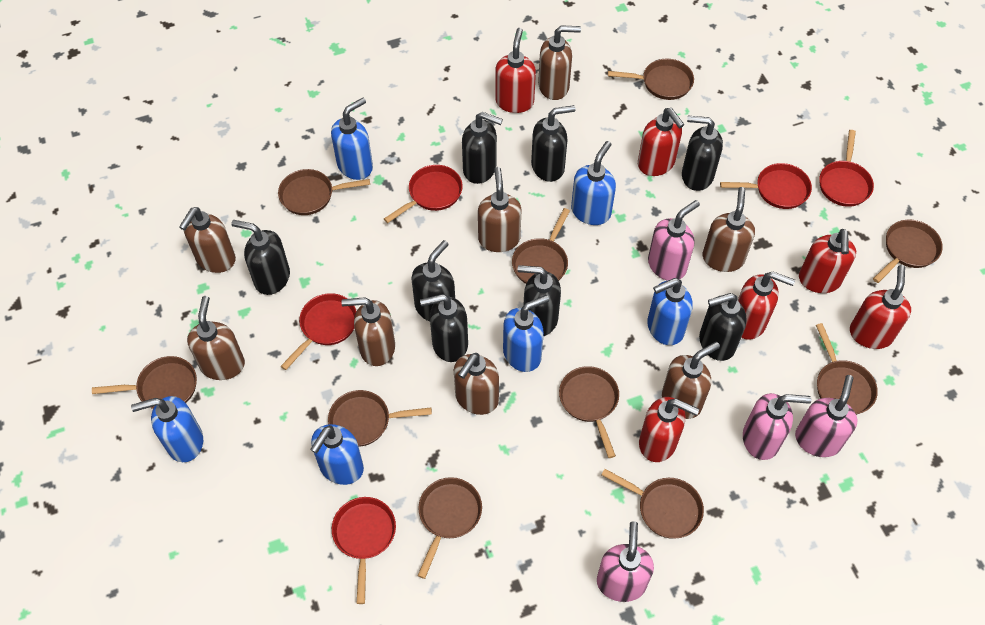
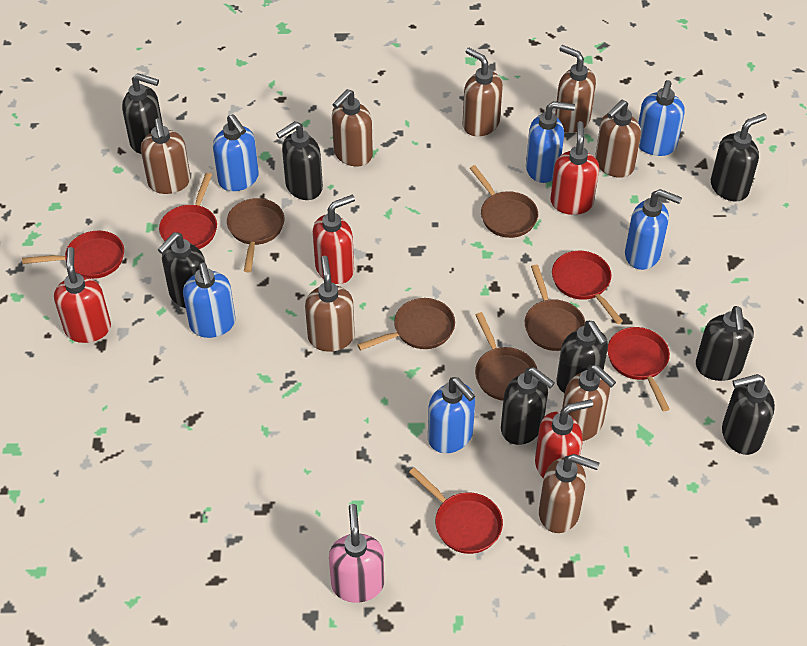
brown pan: 10 -> 5
pink soap dispenser: 4 -> 1
red soap dispenser: 6 -> 4

